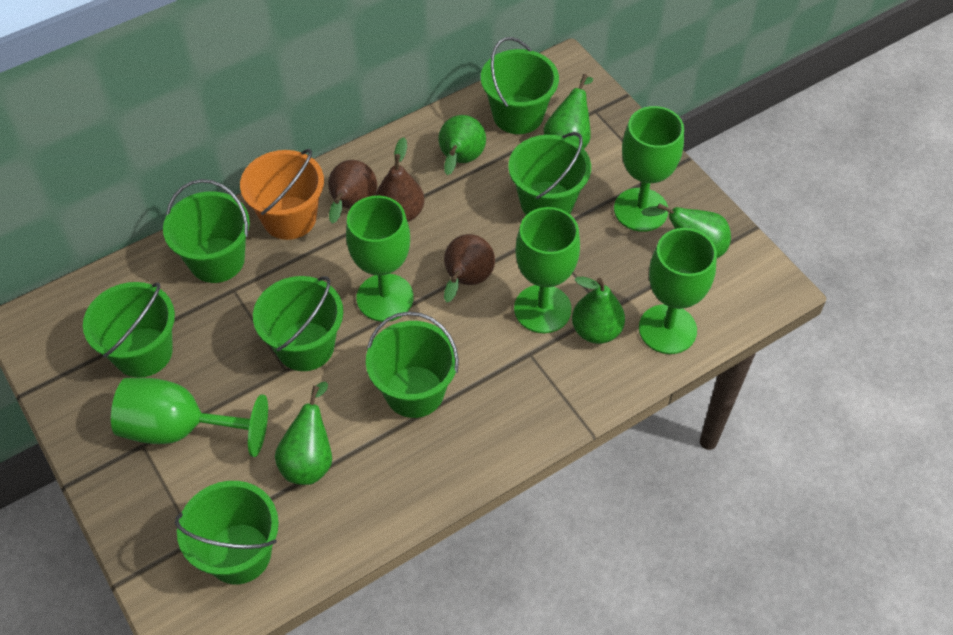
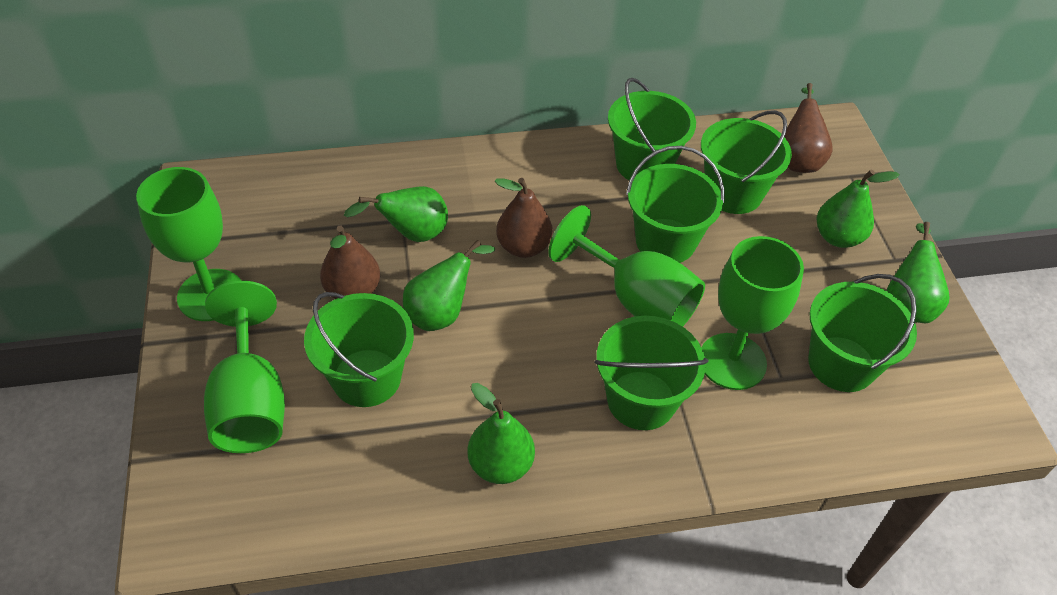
green bucket: 7 -> 6
green goblet: 5 -> 4
orange bucket: 1 -> 0

